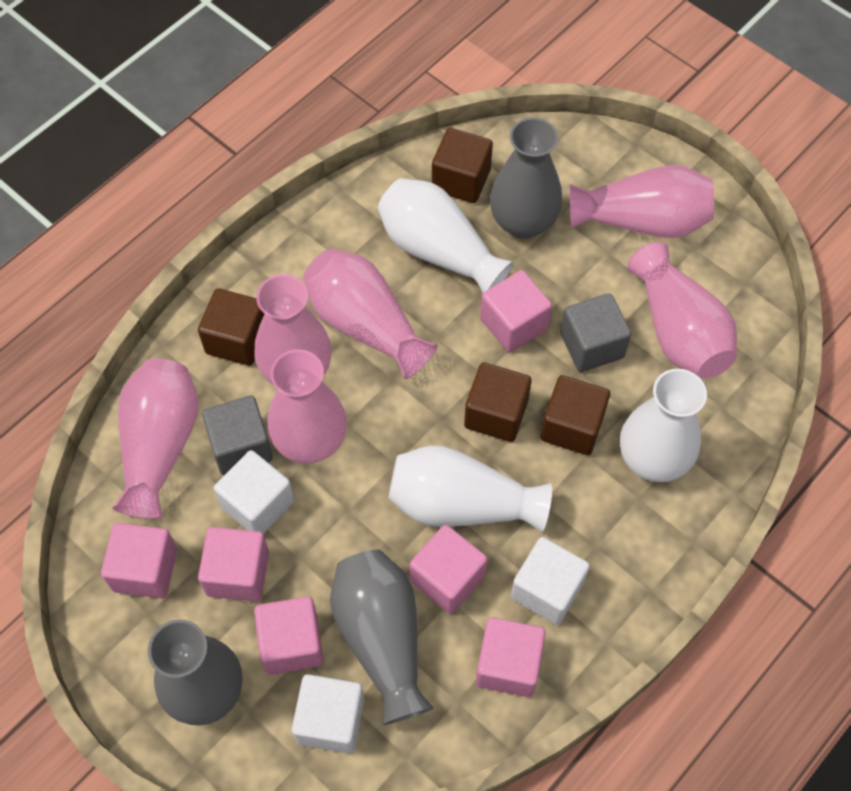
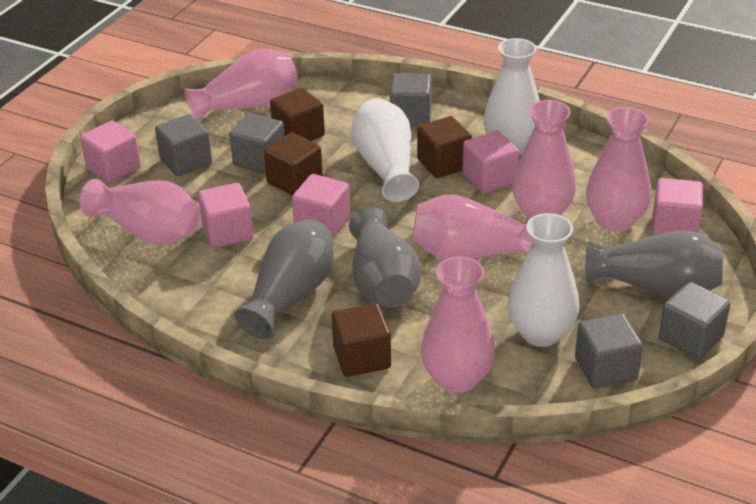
grey cube: 2 -> 5
pink cube: 6 -> 5
white cube: 3 -> 0

